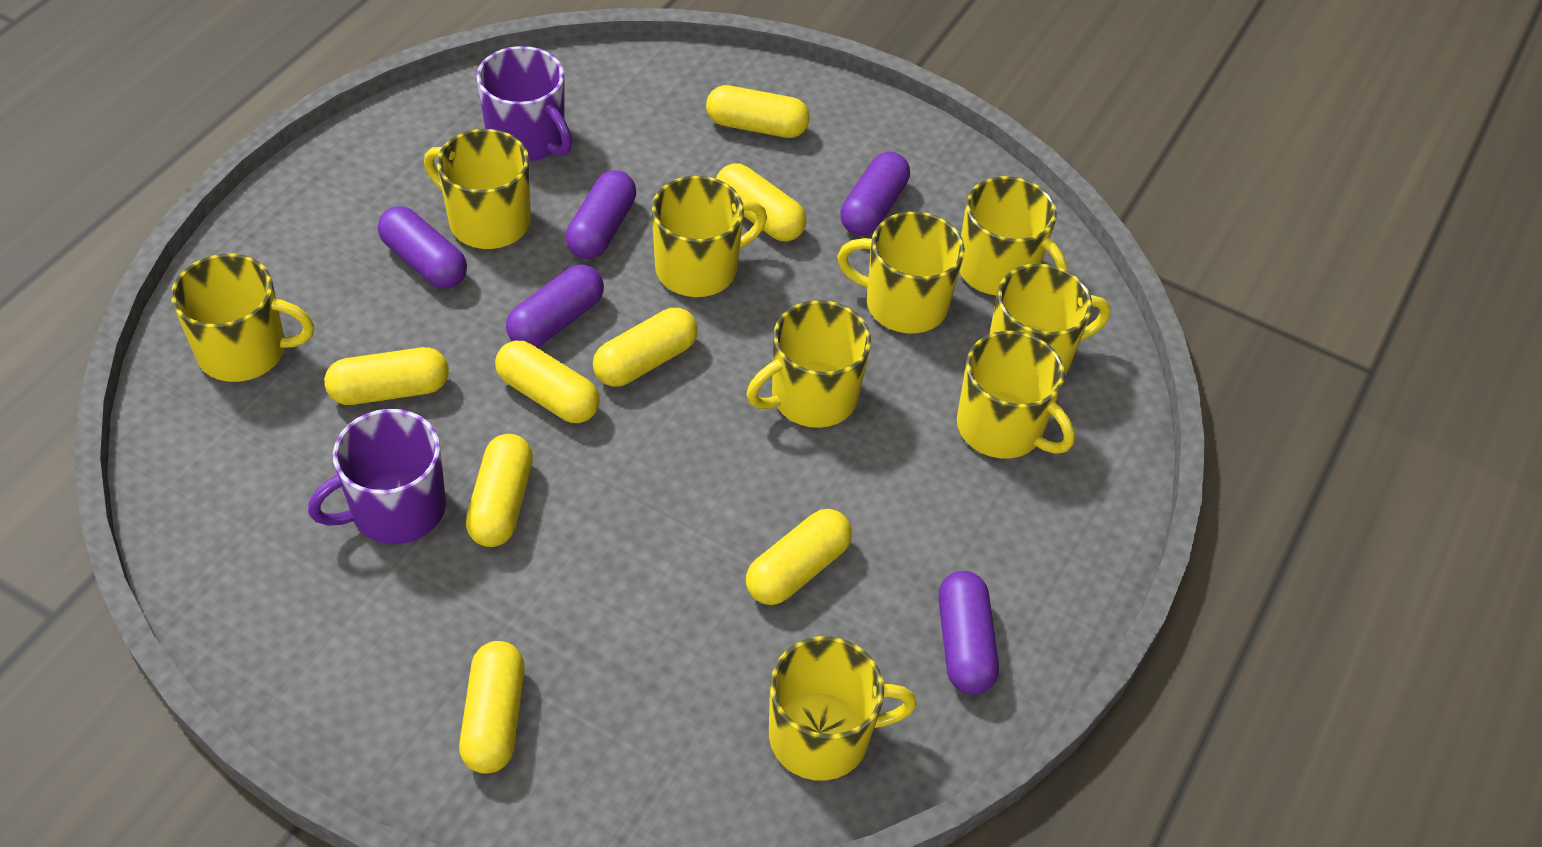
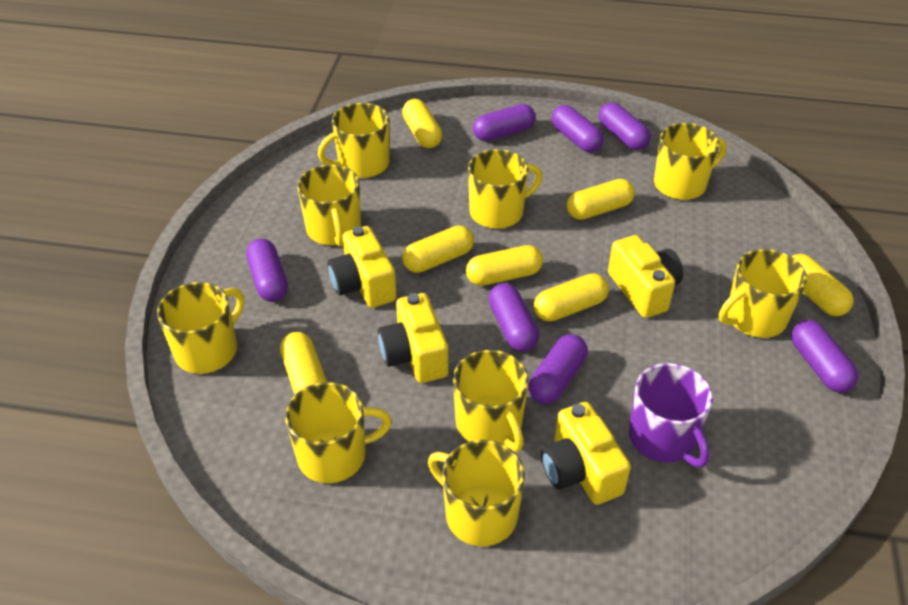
purple capsule: 5 -> 7
purple mug: 2 -> 1
yellow camera: 0 -> 4
yellow capsule: 8 -> 7

